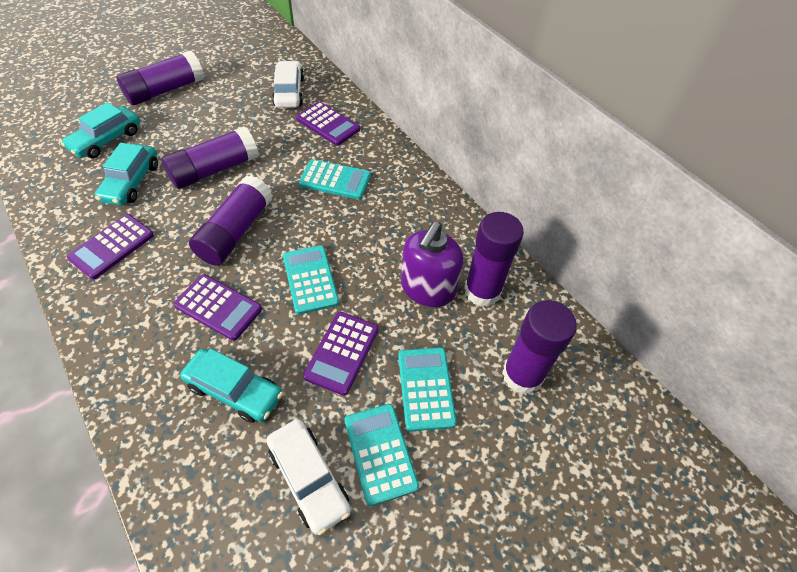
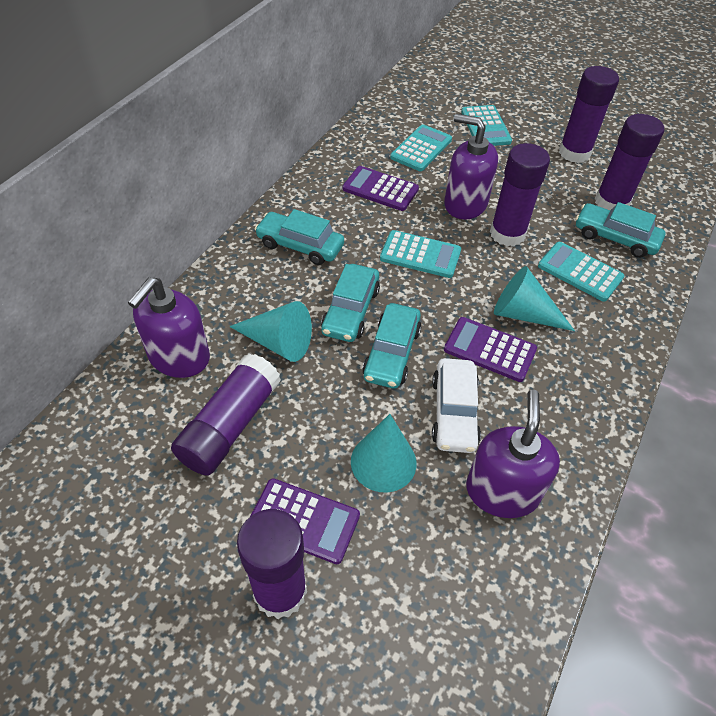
purple calculator: 4 -> 3
purple soap dispenser: 1 -> 3
turquoise car: 3 -> 4
turquoise cone: 0 -> 3
white car: 2 -> 1

